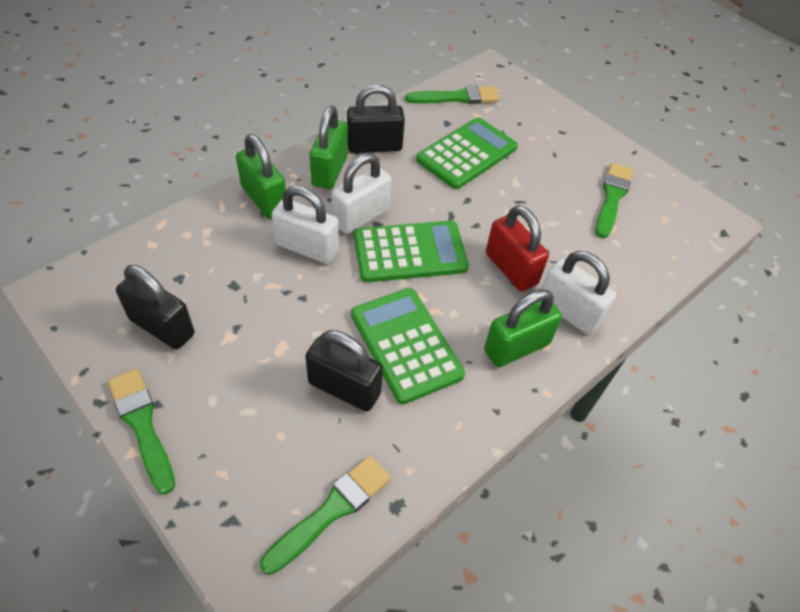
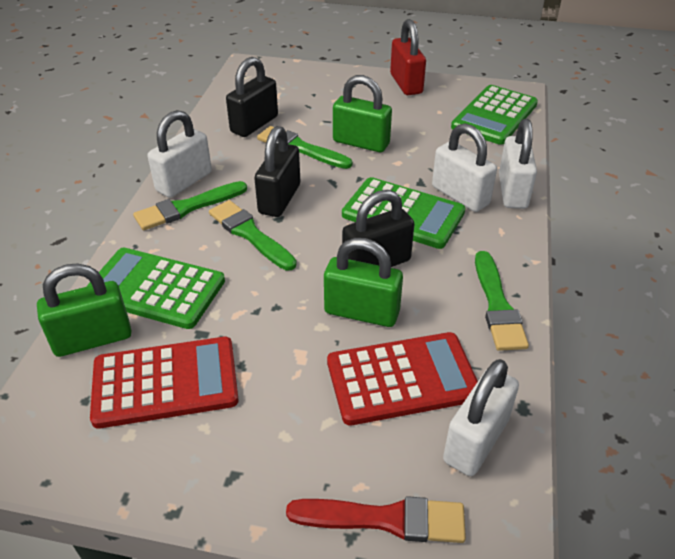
red brush: 0 -> 1
red calculator: 0 -> 2
white padlock: 3 -> 4

